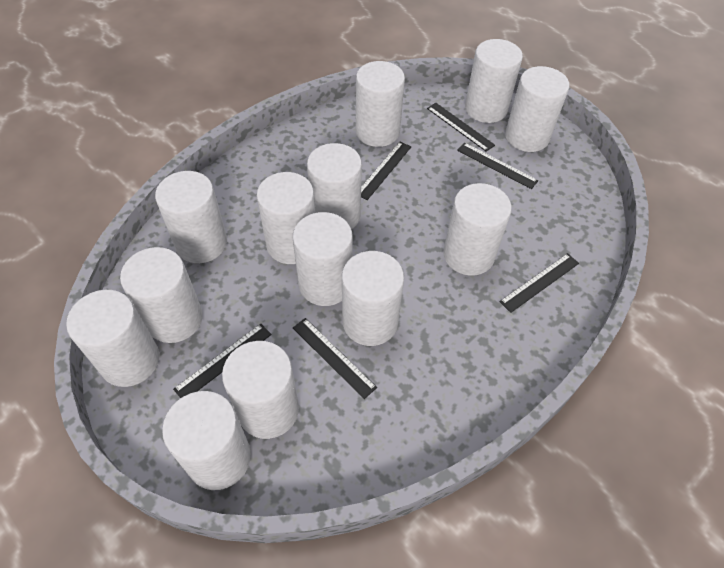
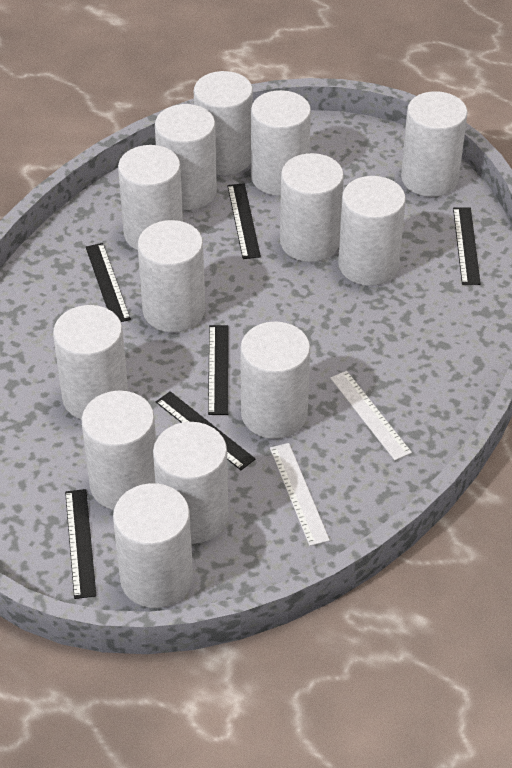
white ruler: 0 -> 2

